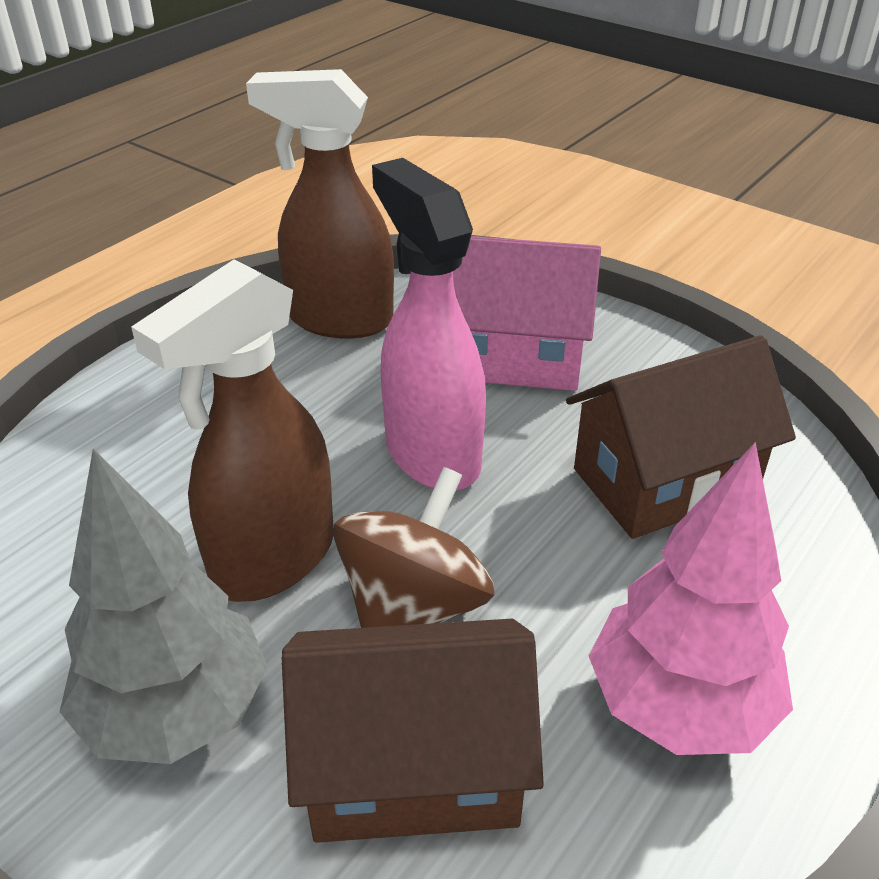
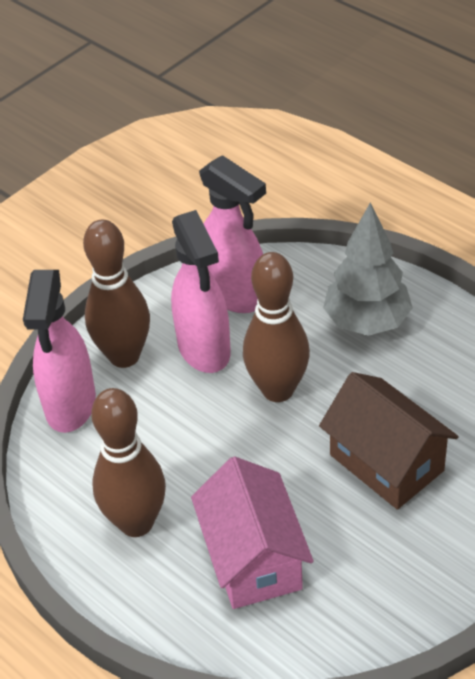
brown bowling pin: 0 -> 3
brown house: 2 -> 1
brown spinning top: 1 -> 0
brown spray bottle: 2 -> 0
pink spray bottle: 1 -> 3
pink tree: 1 -> 0

